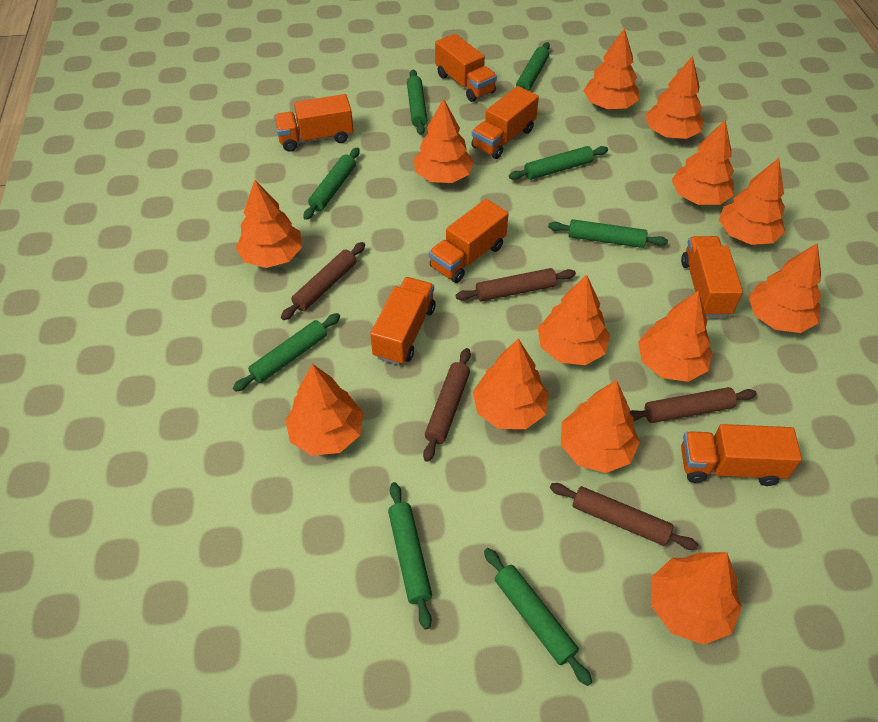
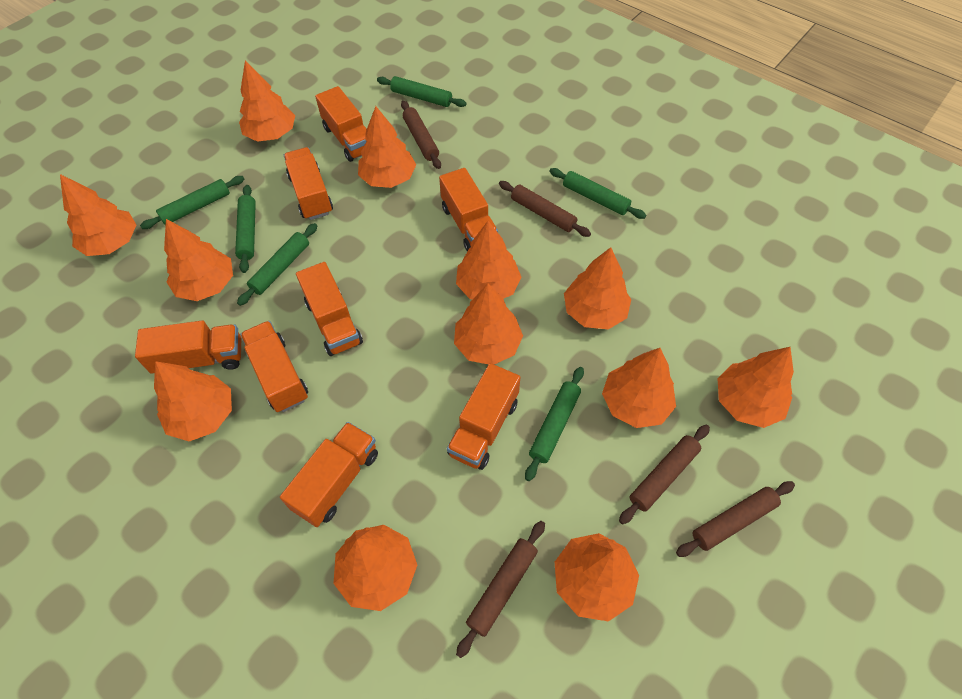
green rolling pin: 8 -> 6
orange tree: 13 -> 12
orange truck: 7 -> 8

